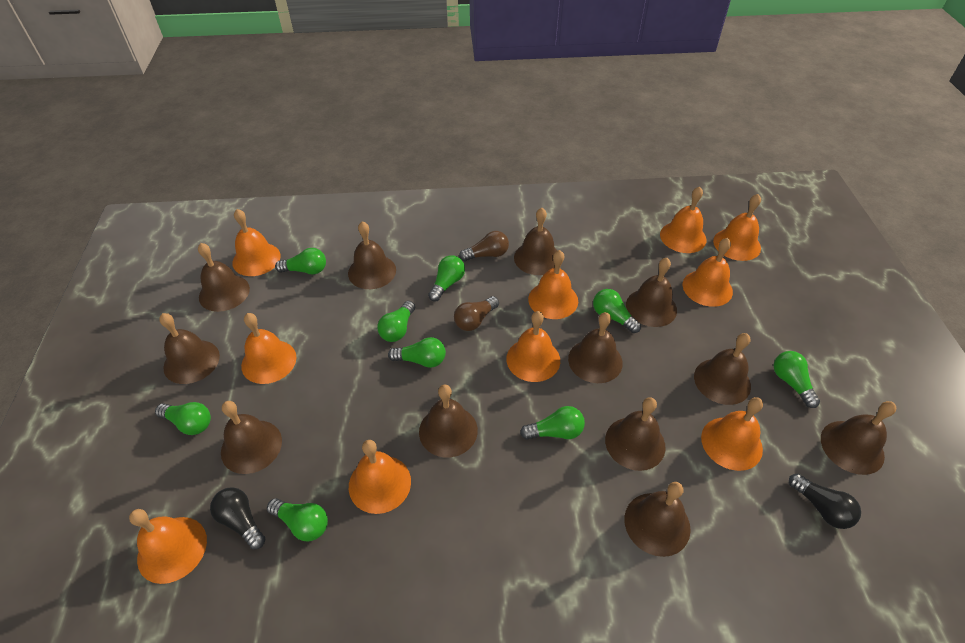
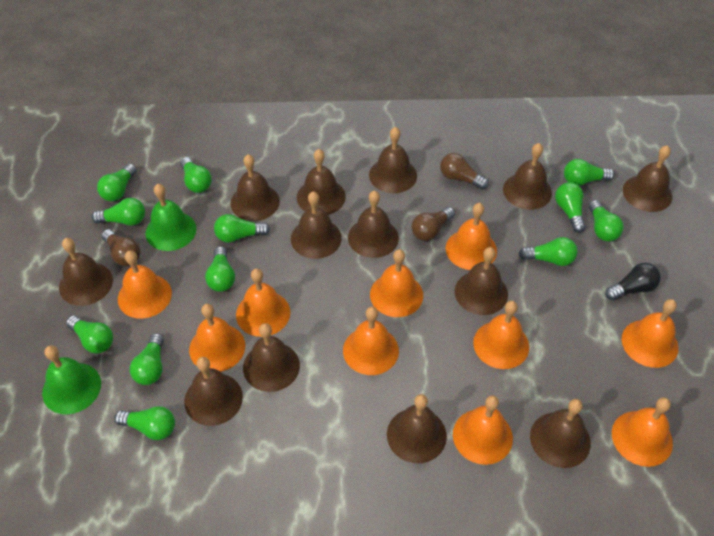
black light bulb: 2 -> 1
brown bell: 12 -> 13
brown light bulb: 2 -> 3
green bell: 0 -> 2
green light bulb: 9 -> 12

